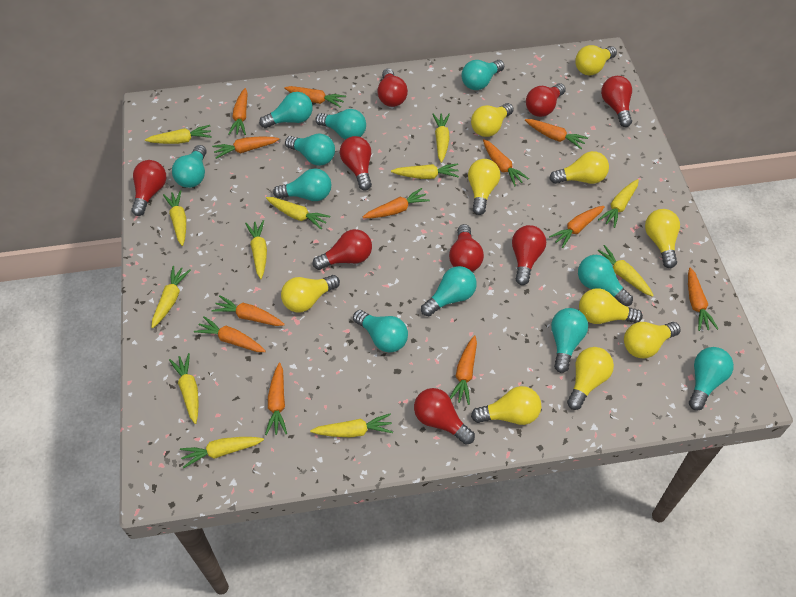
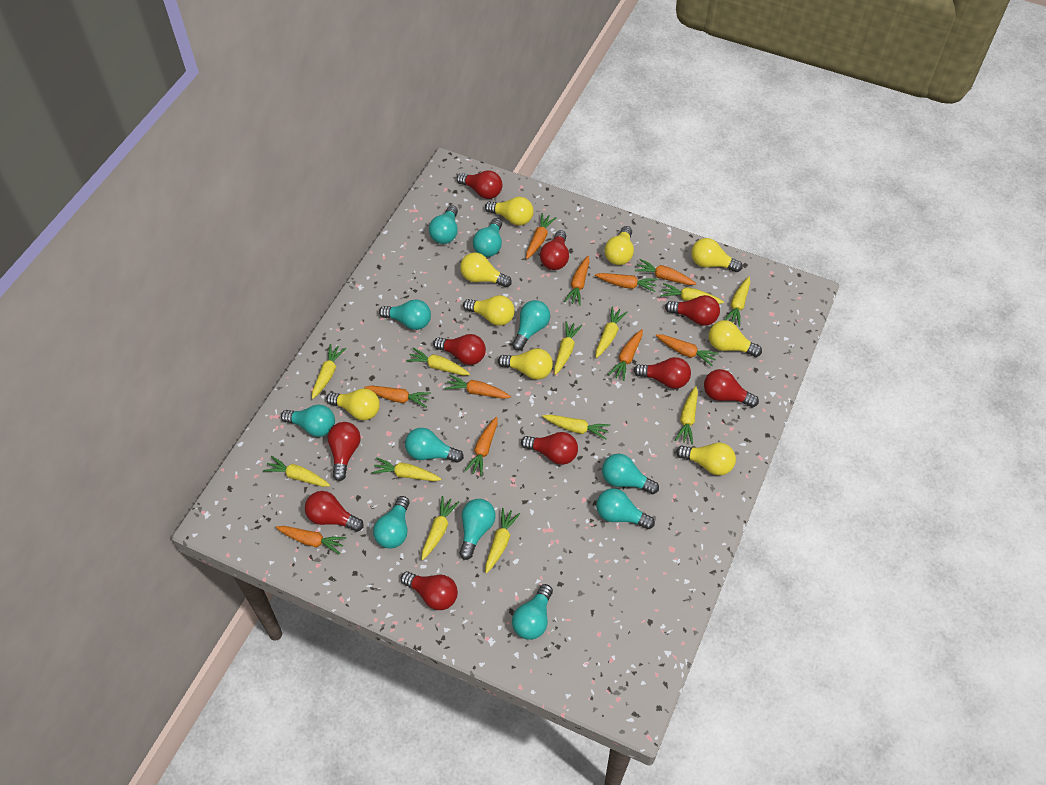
orange carrot: 12 -> 10
red light bulb: 9 -> 10
yellow light bulb: 10 -> 9

